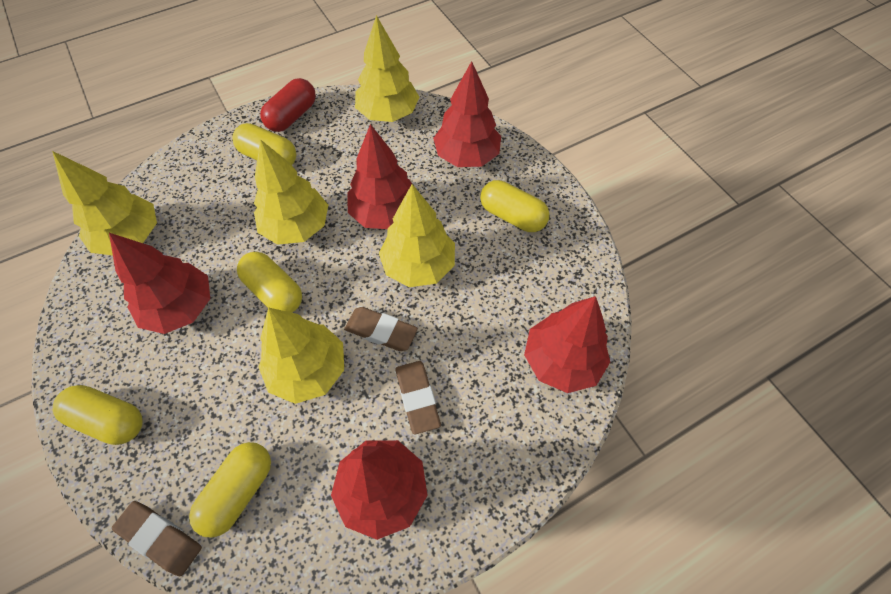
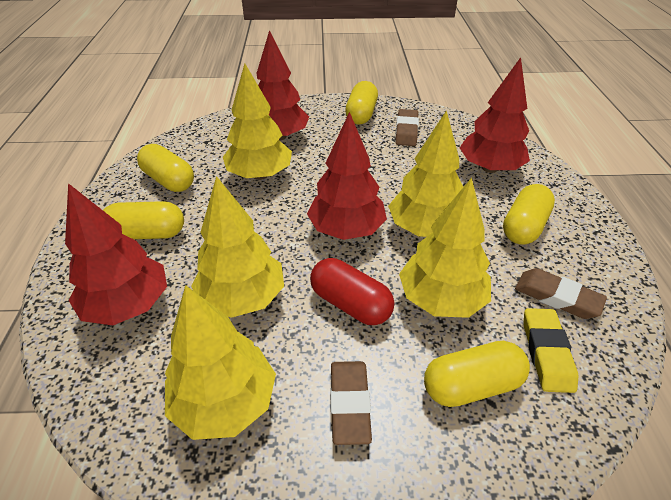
red tree: 5 -> 4
yellow eraser: 0 -> 1

